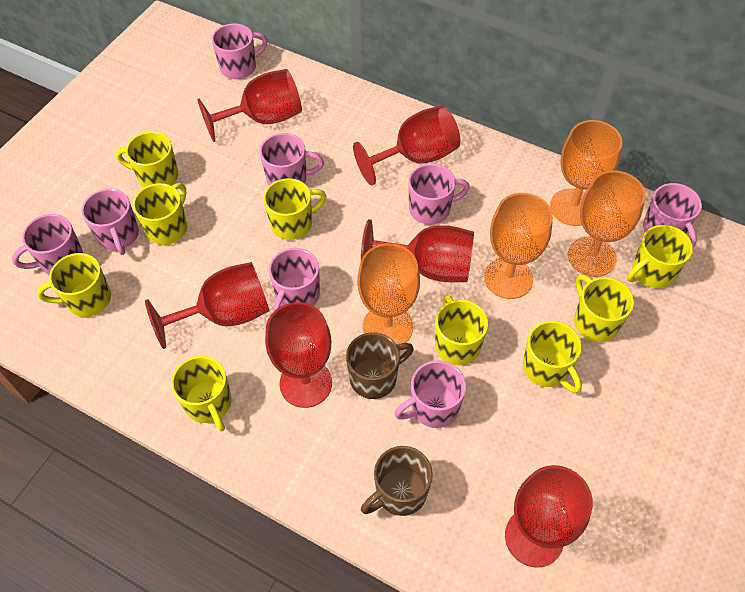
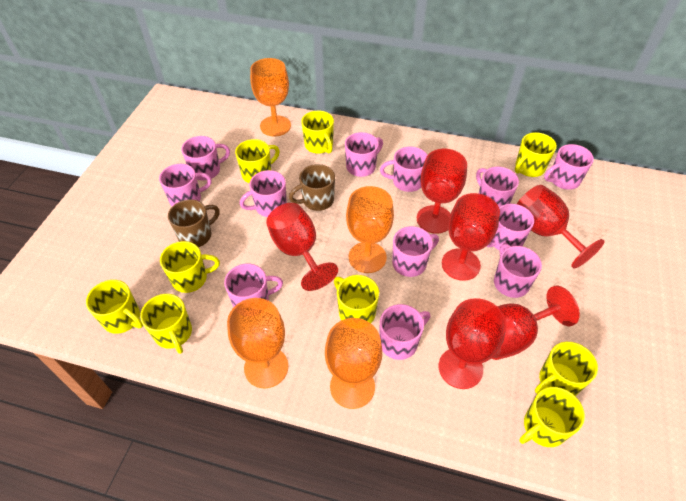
pink mug: 8 -> 12

